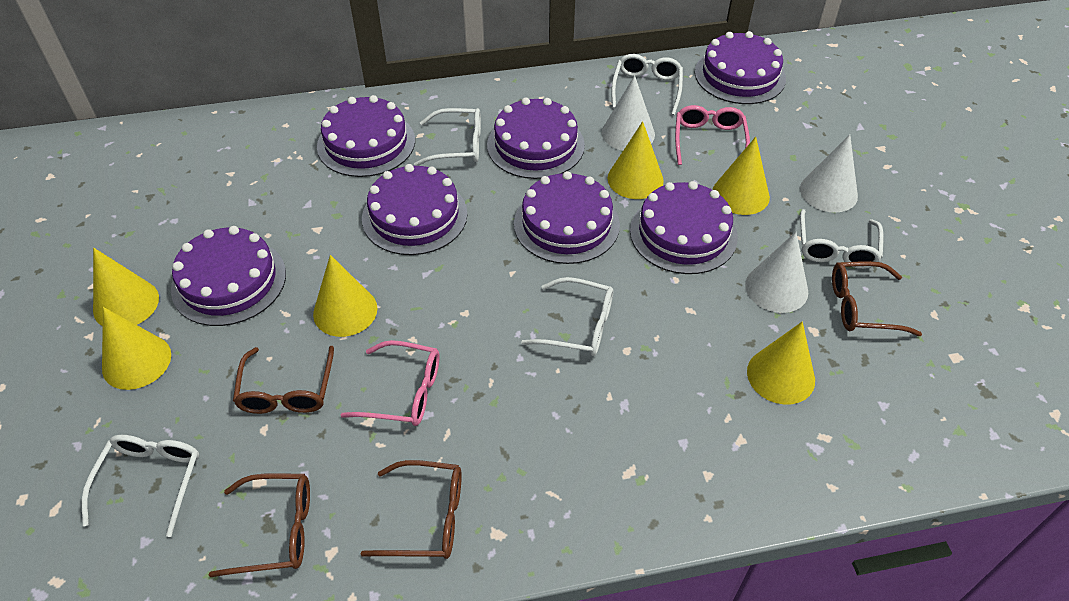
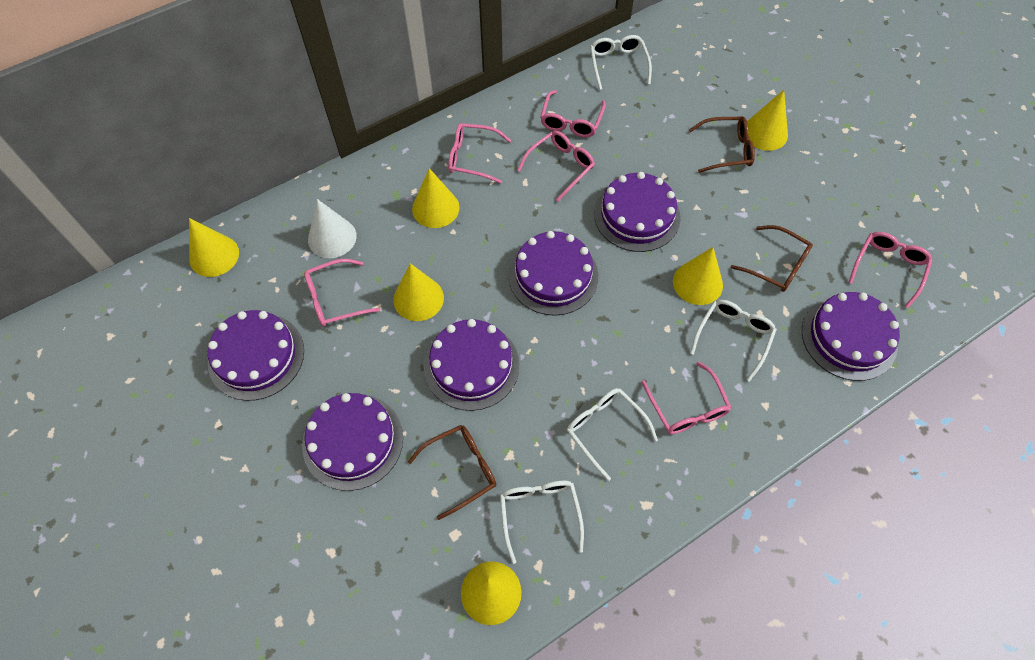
brown glasses: 4 -> 3
pink glasses: 2 -> 6
purple cake: 7 -> 6
white cone: 3 -> 1
white glasses: 5 -> 4

